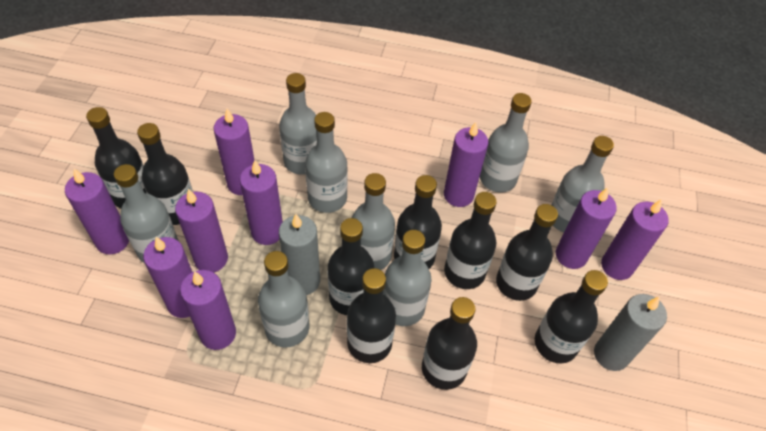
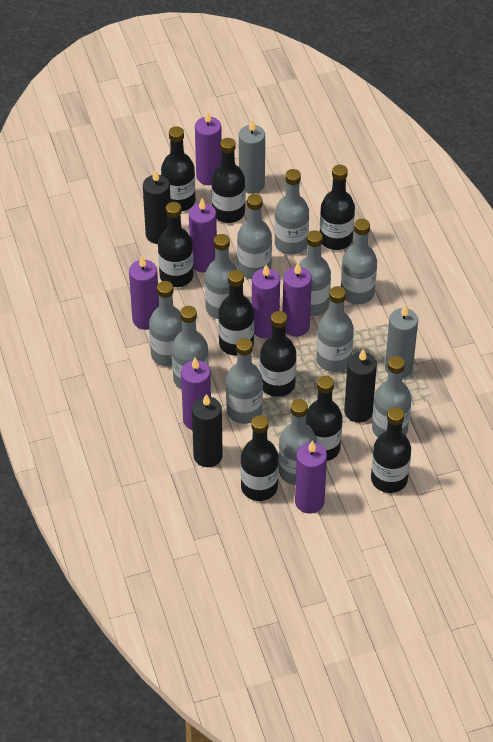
black candle: 0 -> 3
grey bottle: 8 -> 11
purple candle: 9 -> 7

